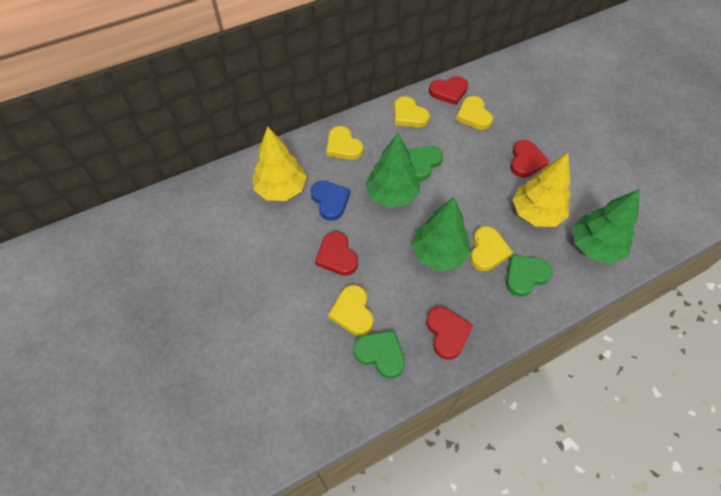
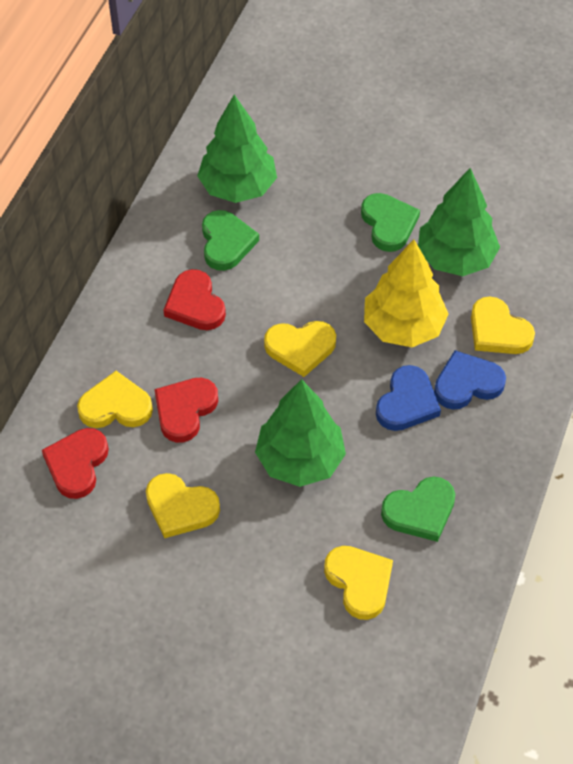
blue heart: 1 -> 2
red heart: 4 -> 3
yellow tree: 2 -> 1

